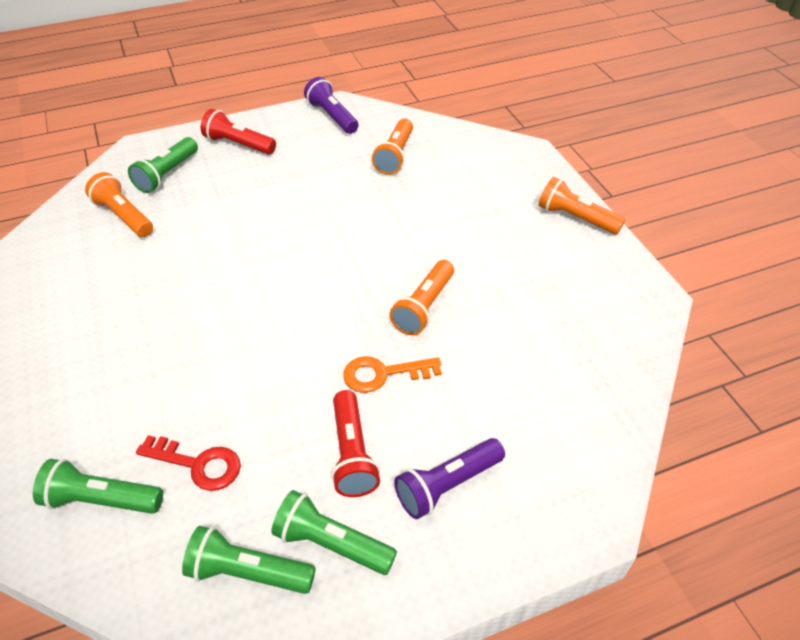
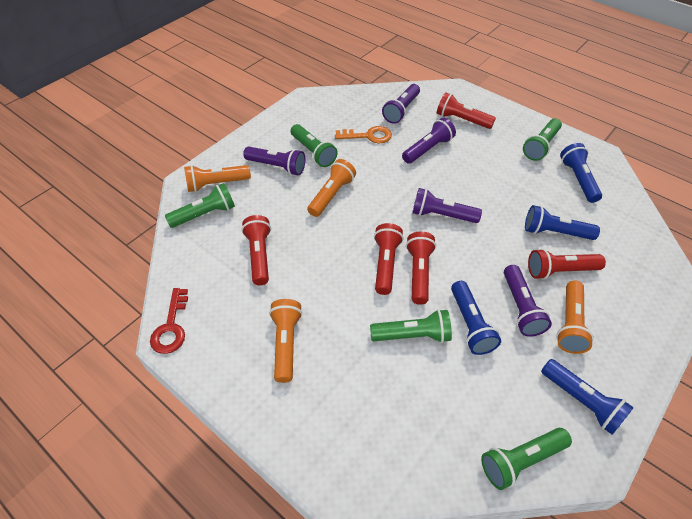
blue flashlight: 0 -> 4
green flashlight: 4 -> 5
purple flashlight: 2 -> 5
red flashlight: 2 -> 5

